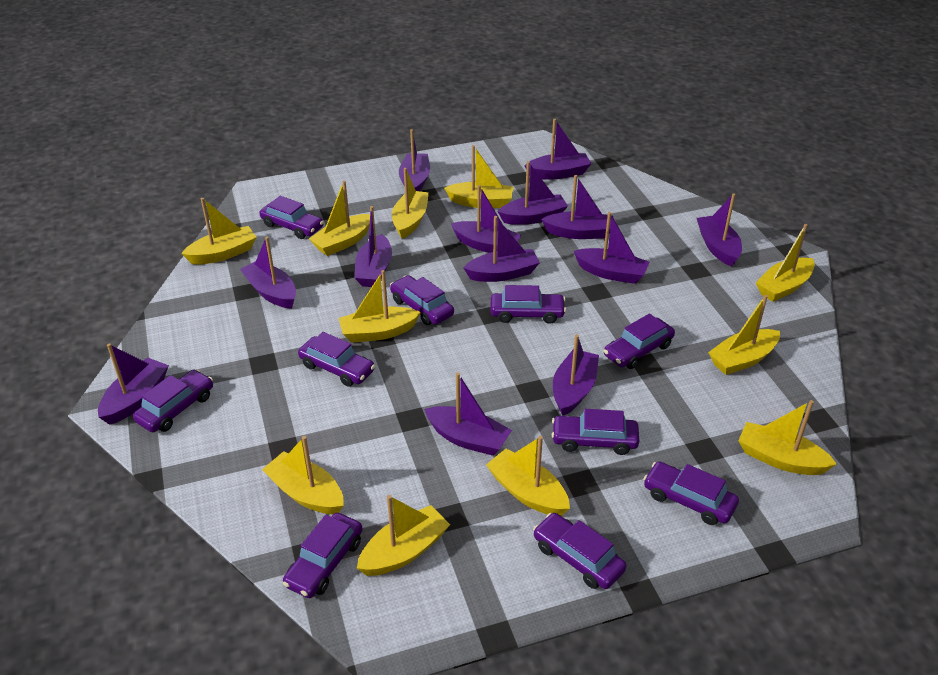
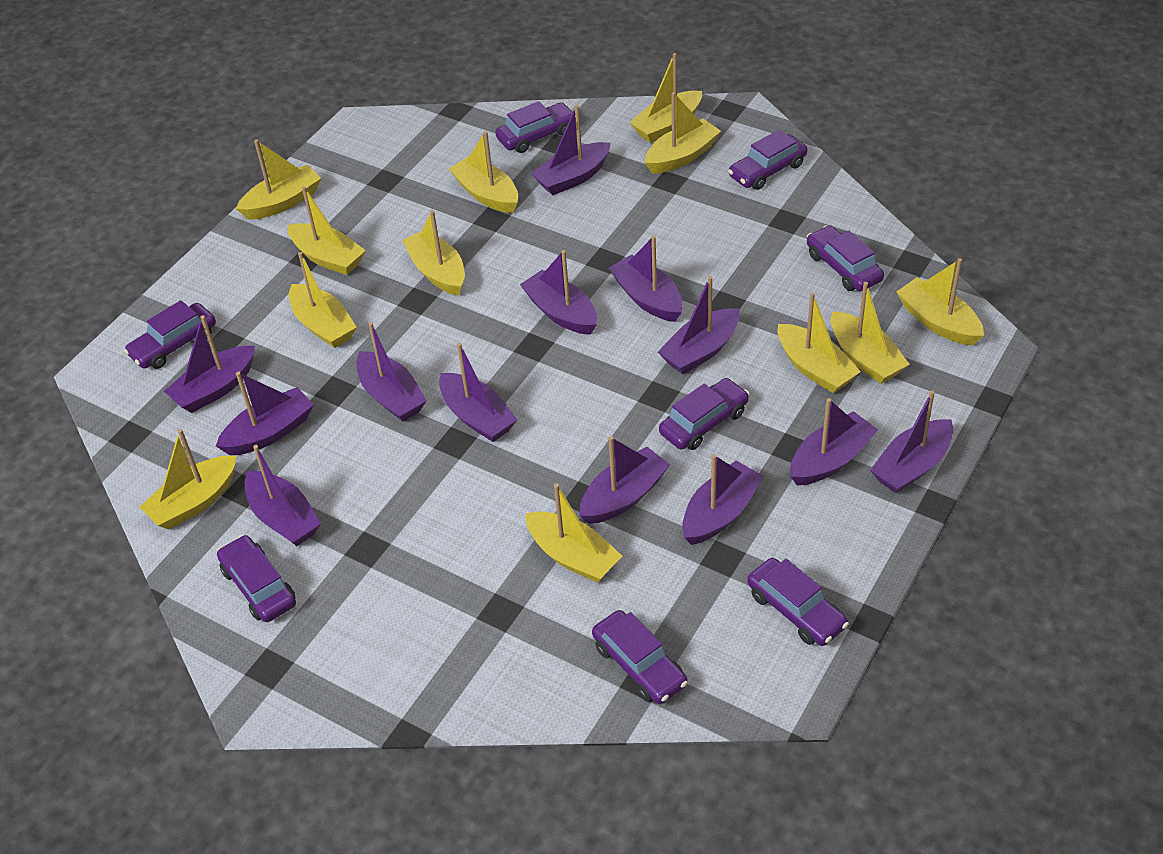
purple car: 10 -> 8
yellow boat: 11 -> 12

